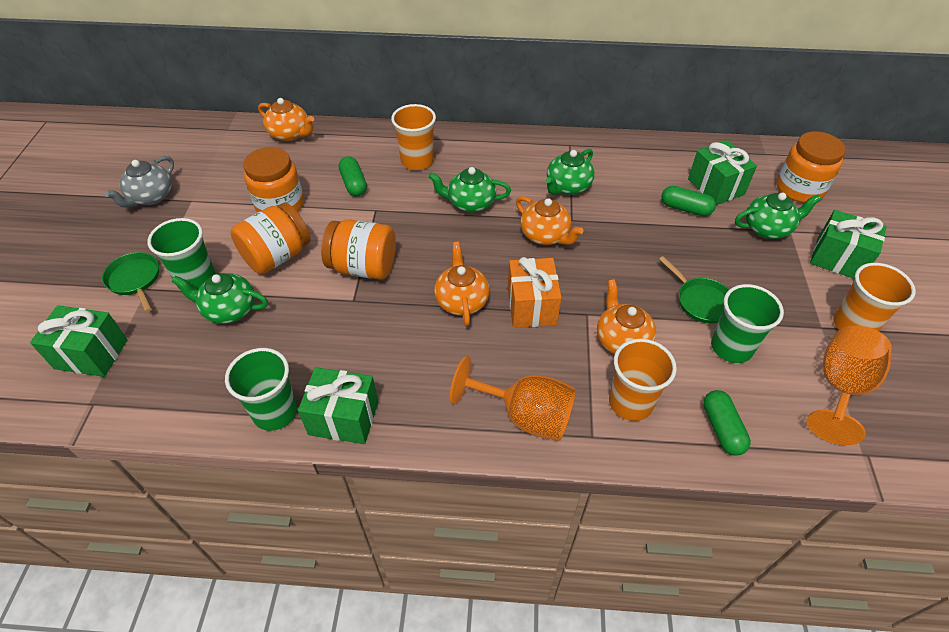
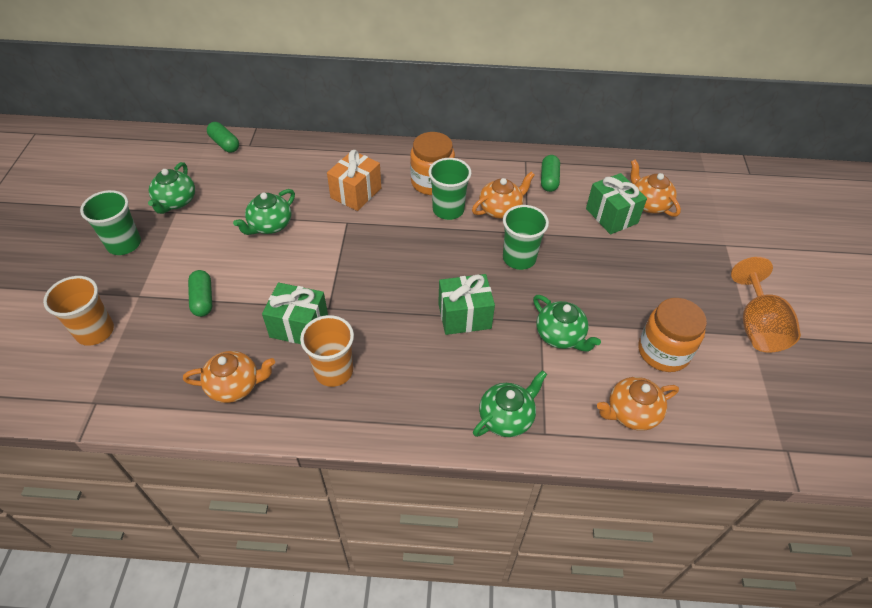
green gift: 4 -> 3
green pan: 2 -> 0
grey teapot: 1 -> 0
orange cup: 3 -> 2
orange goblet: 2 -> 1
orange jar: 4 -> 2

